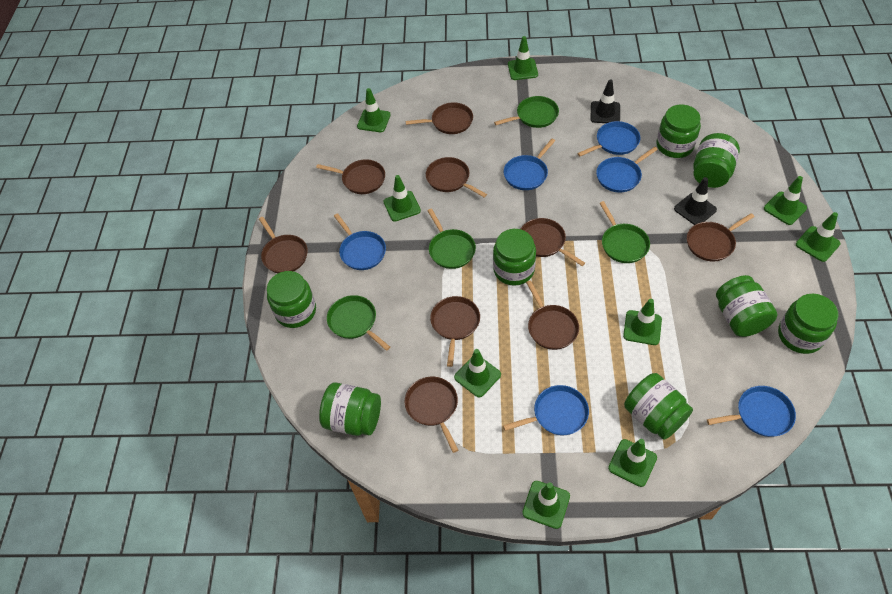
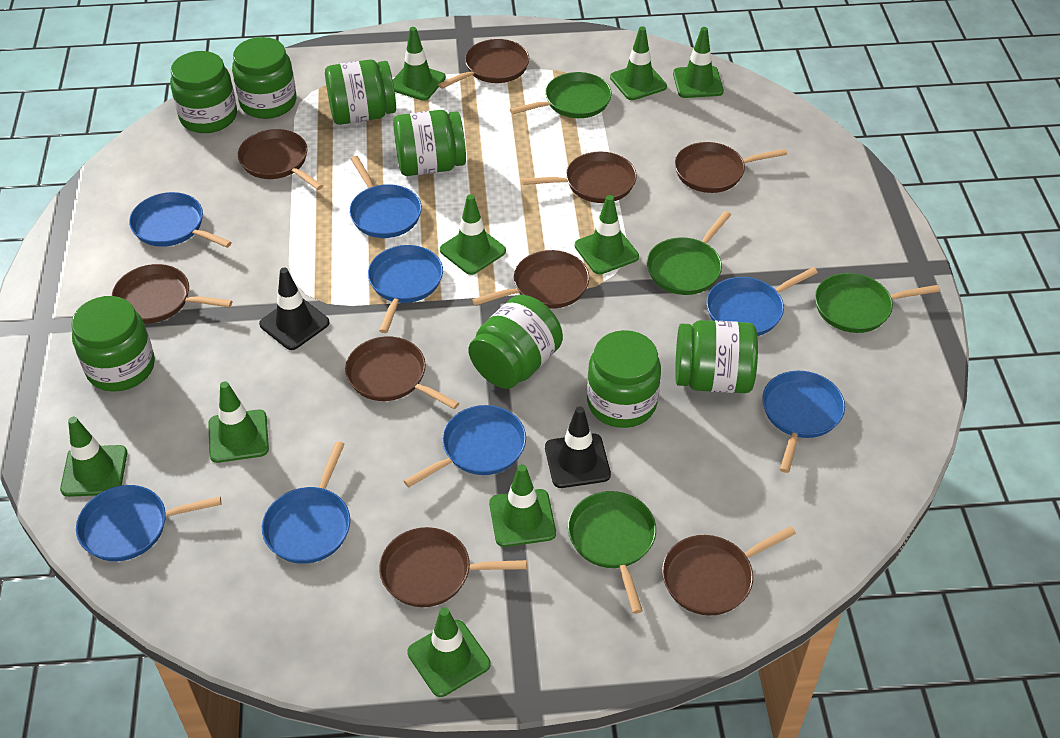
blue pan: 6 -> 8

